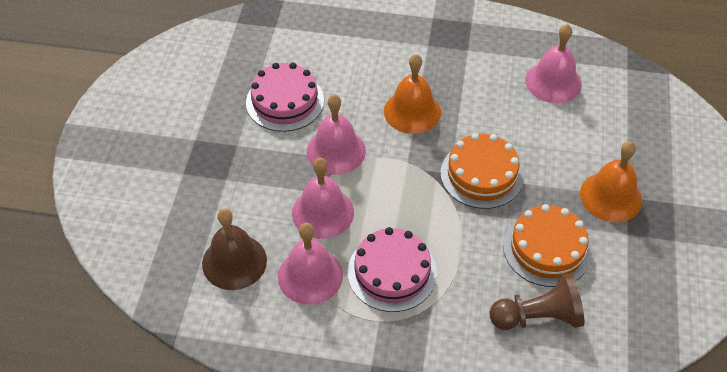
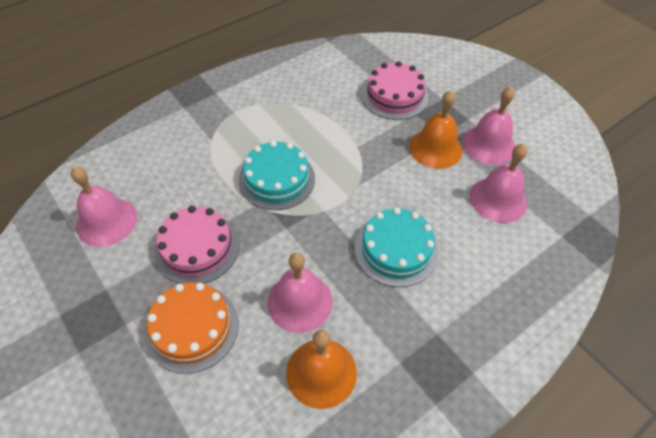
brown bell: 1 -> 0
brown pawn: 1 -> 0
orange cake: 2 -> 1
turquoise cake: 0 -> 2

